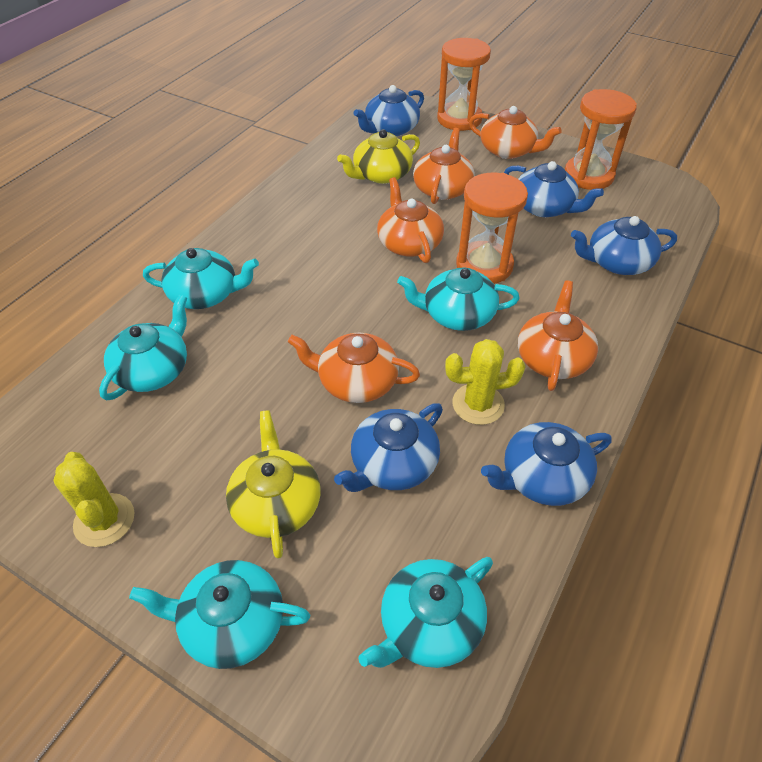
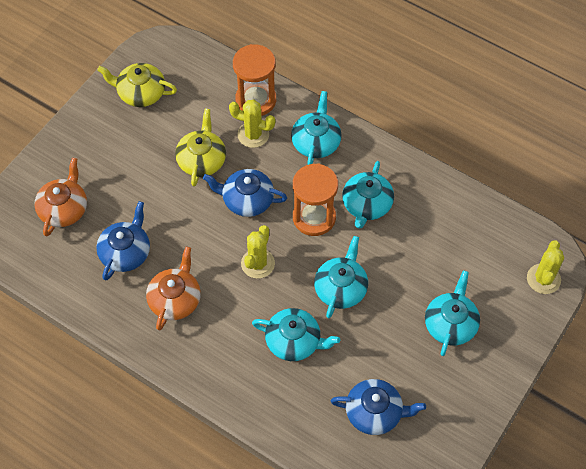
blue teapot: 5 -> 3
orange hourglass: 3 -> 2
orange teapot: 5 -> 2
yellow cactus: 2 -> 3

